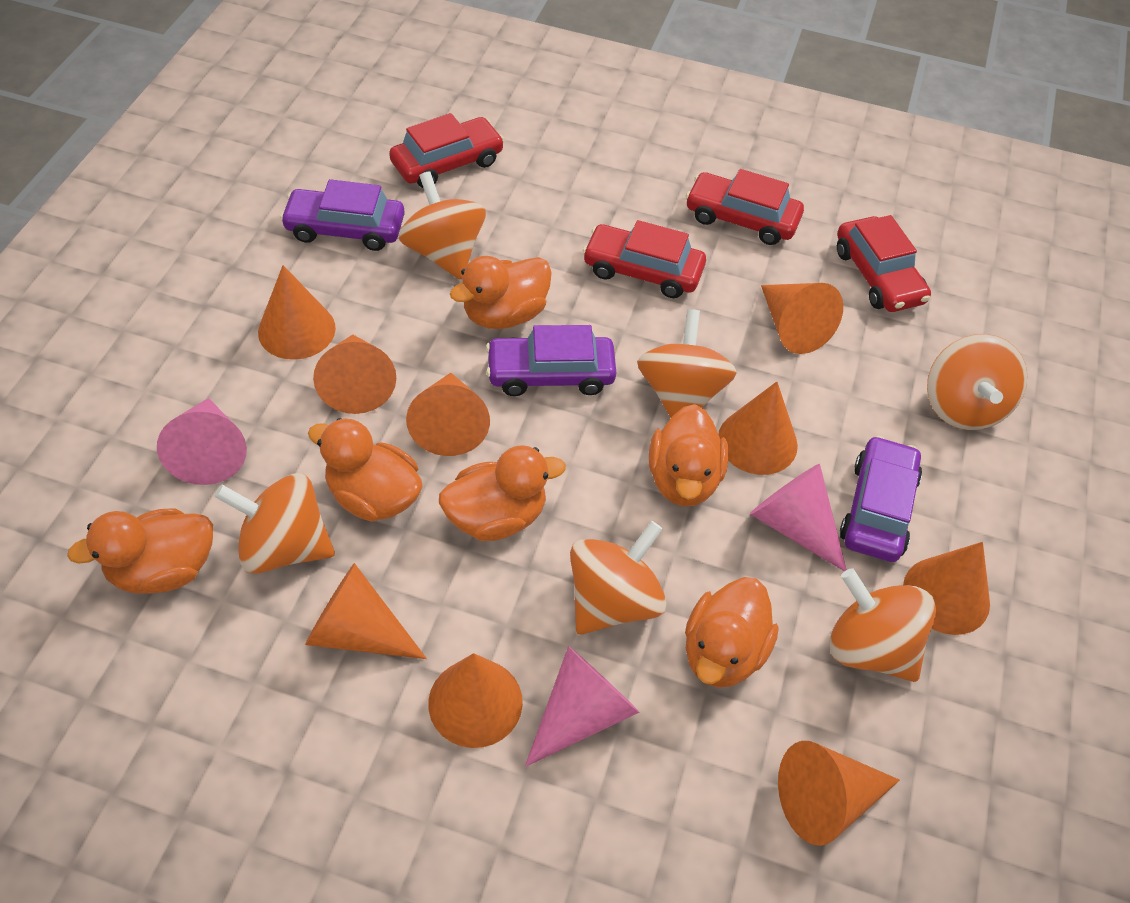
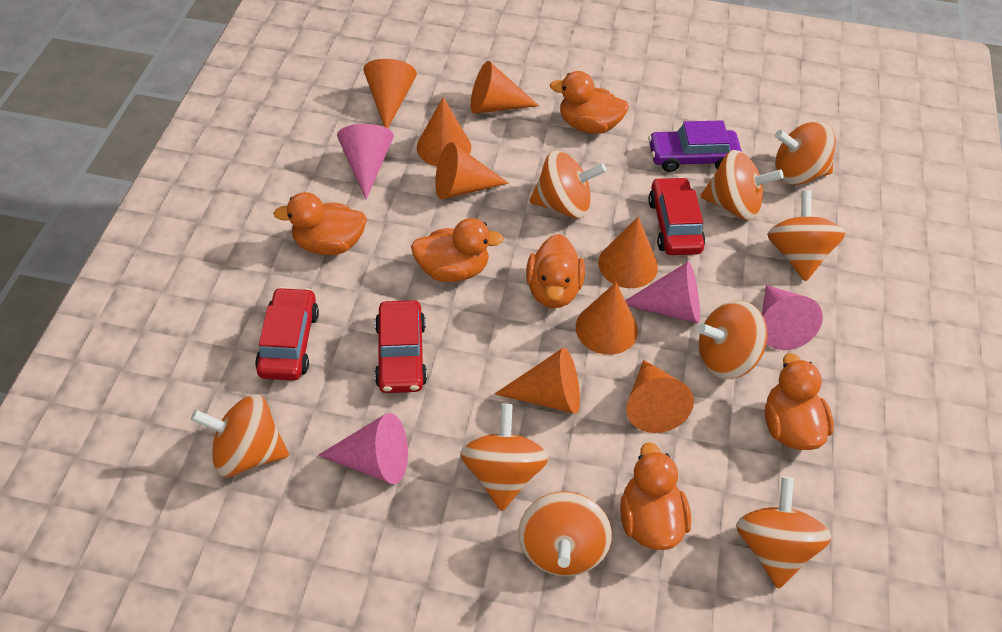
orange cone: 9 -> 8
orange spinning top: 6 -> 9
pink cone: 3 -> 4
purple car: 3 -> 1
red car: 4 -> 3

